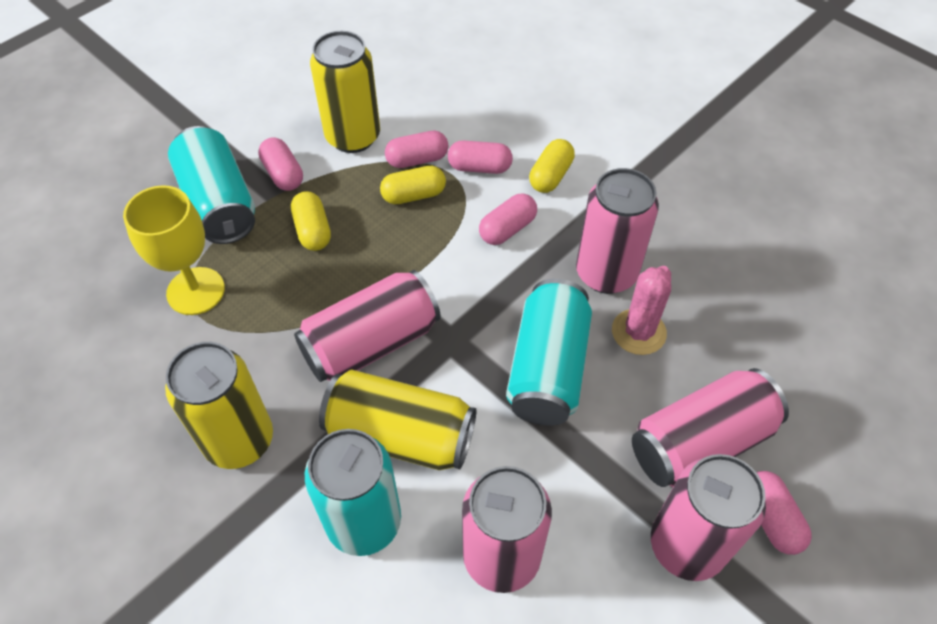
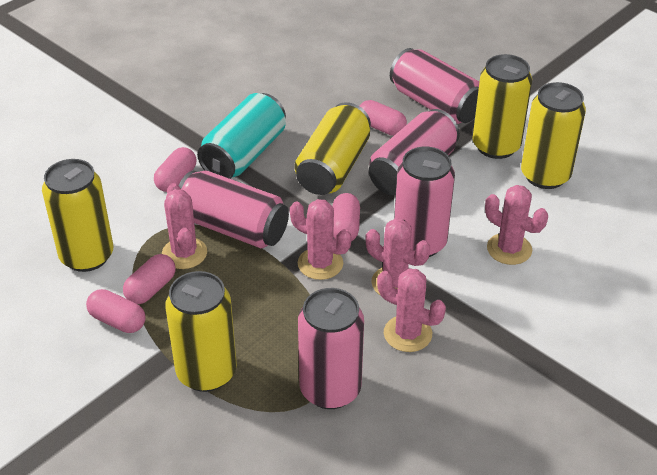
pink cactus: 1 -> 5
turquoise can: 3 -> 1
yellow can: 3 -> 5
yellow capsule: 3 -> 0
yellow goblet: 1 -> 0

